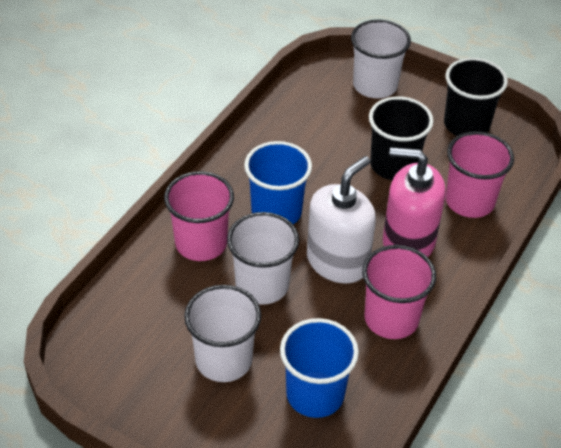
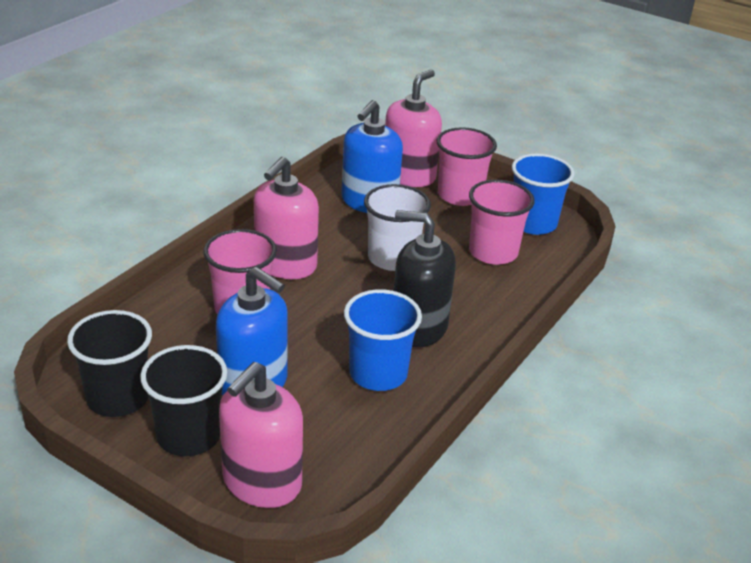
black soap dispenser: 0 -> 1
blue soap dispenser: 0 -> 2
pink soap dispenser: 1 -> 3
white cup: 3 -> 1
white soap dispenser: 1 -> 0

